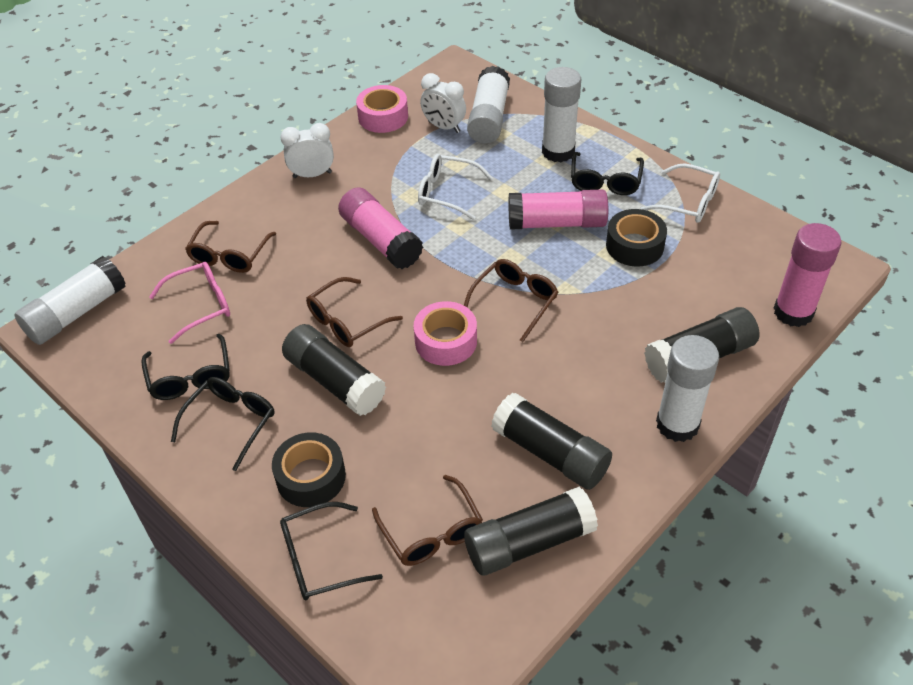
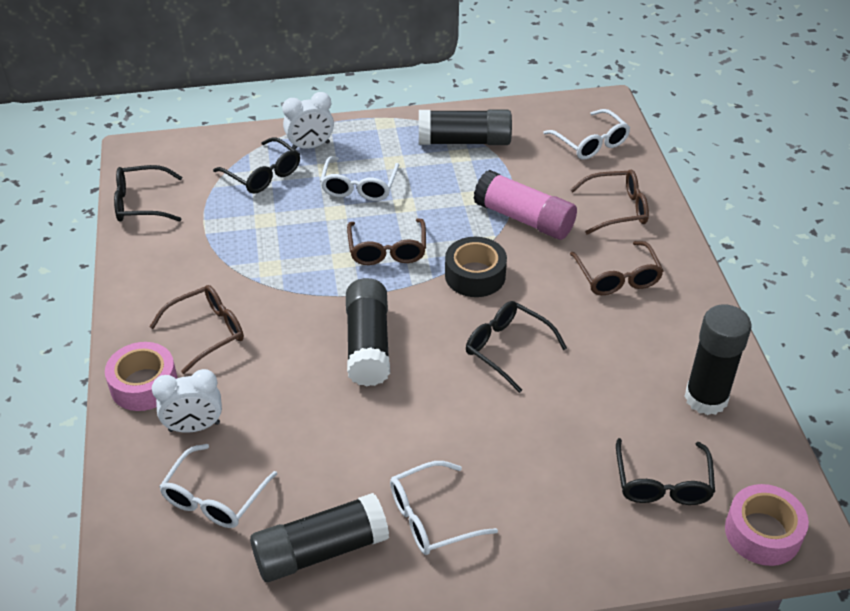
black tape: 2 -> 1
pink glasses: 1 -> 0
pink glue stick: 3 -> 1
white glasses: 2 -> 4
white glue stick: 4 -> 0

